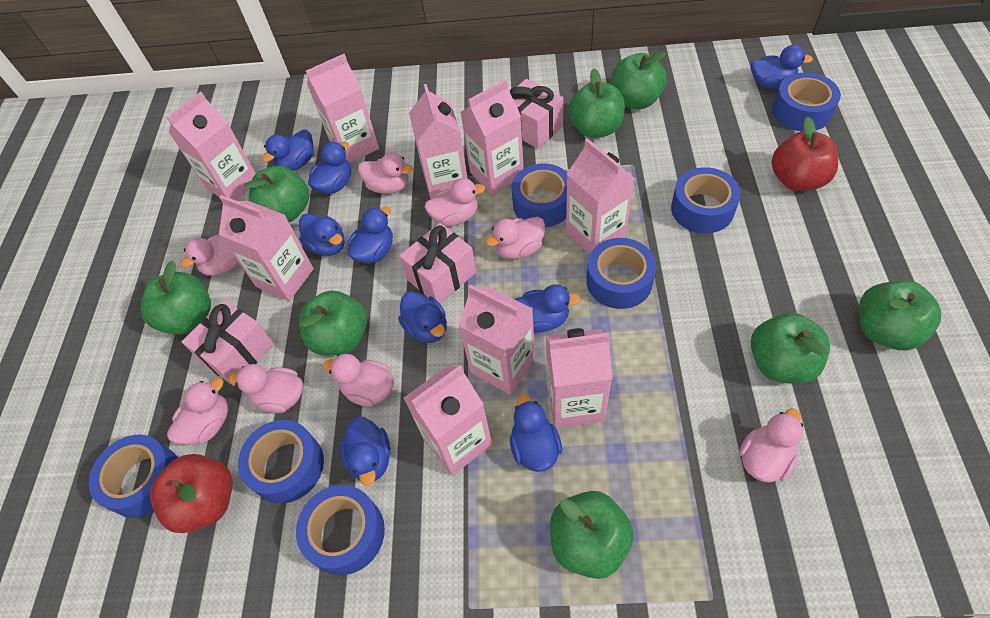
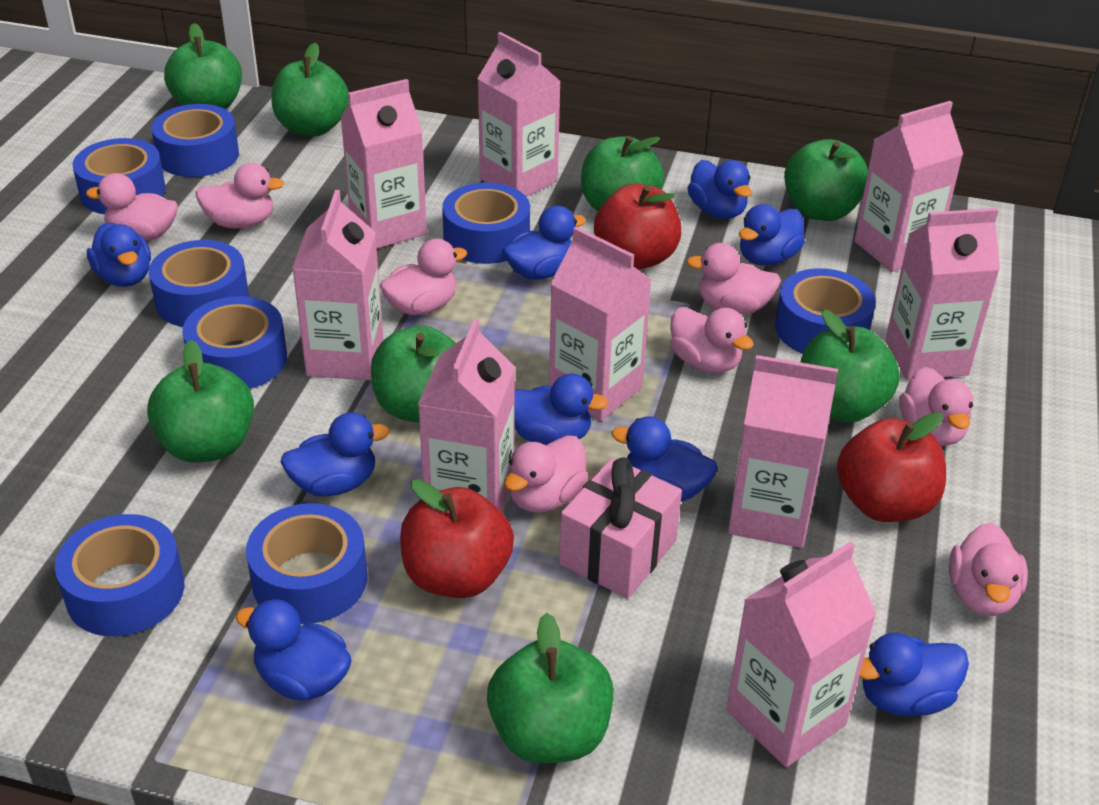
blue tape: 7 -> 8
pink gift: 3 -> 1
red apple: 2 -> 3

